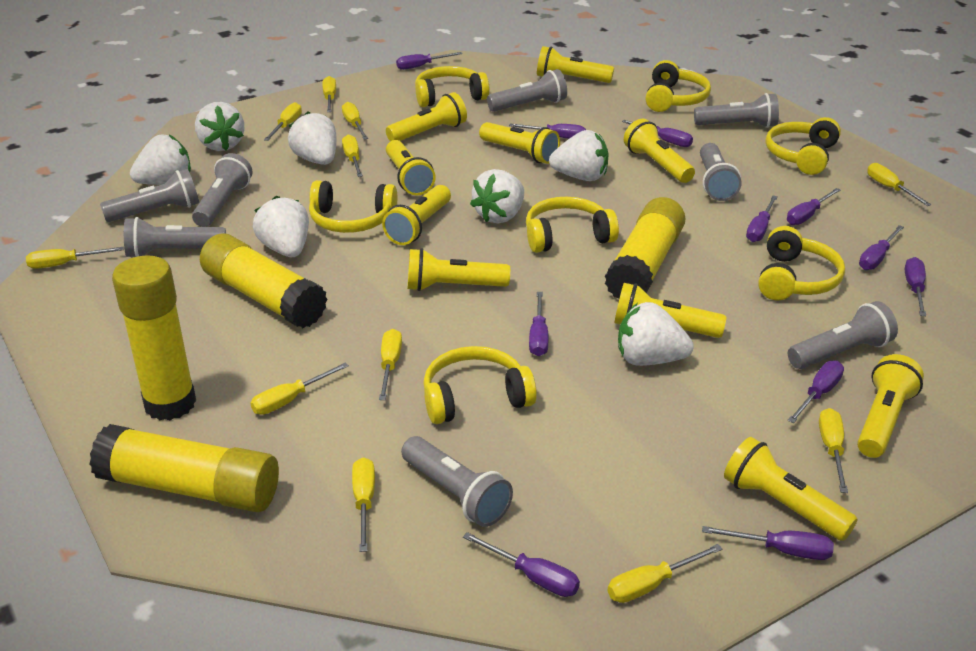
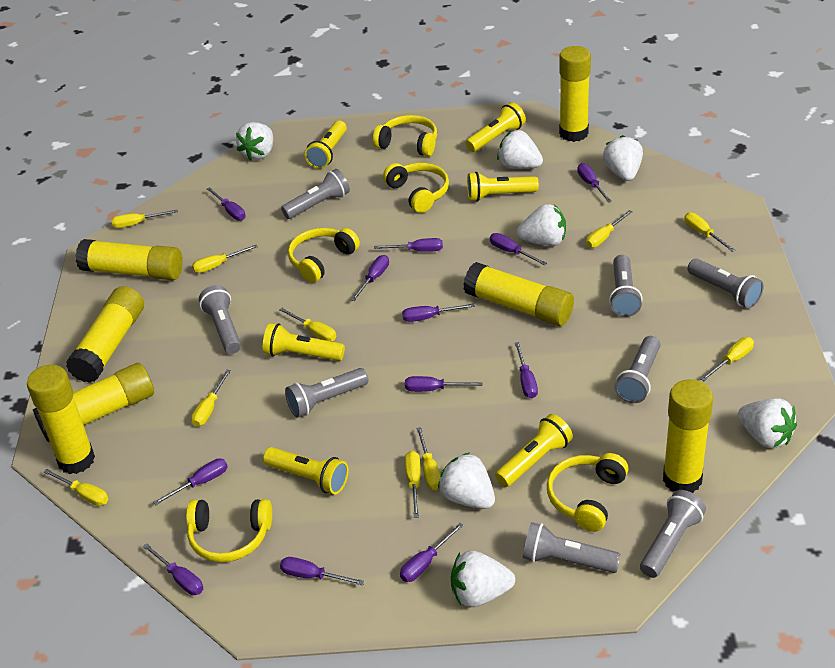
purple screwdriver: 11 -> 12
yellow flashlight: 10 -> 6
yellow glue stick: 4 -> 7
yellow headphones: 7 -> 5
yellow screwdriver: 11 -> 10

